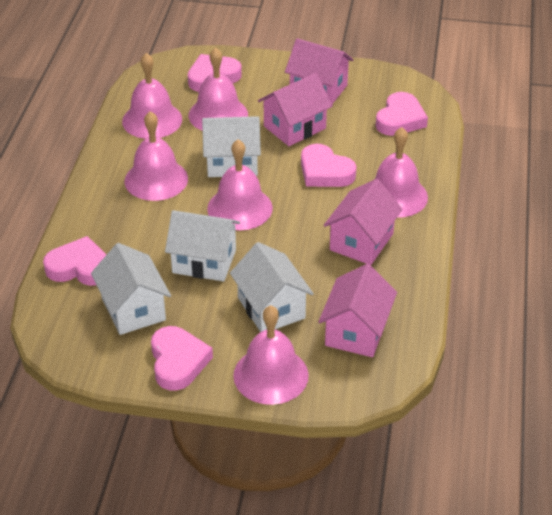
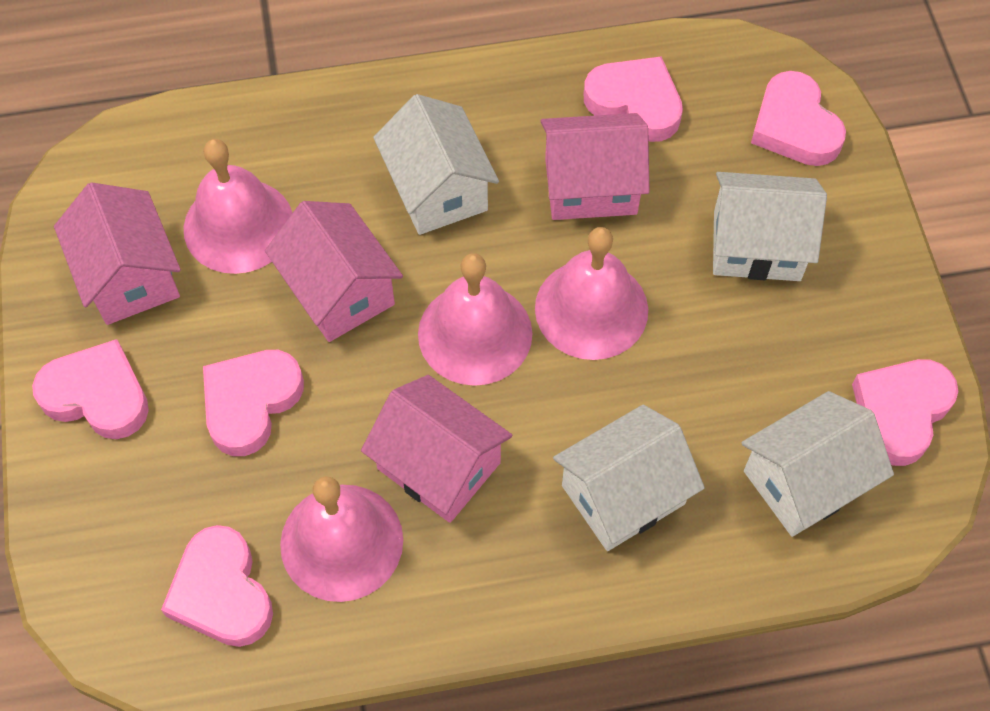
pink bell: 6 -> 4
pink heart: 5 -> 6

